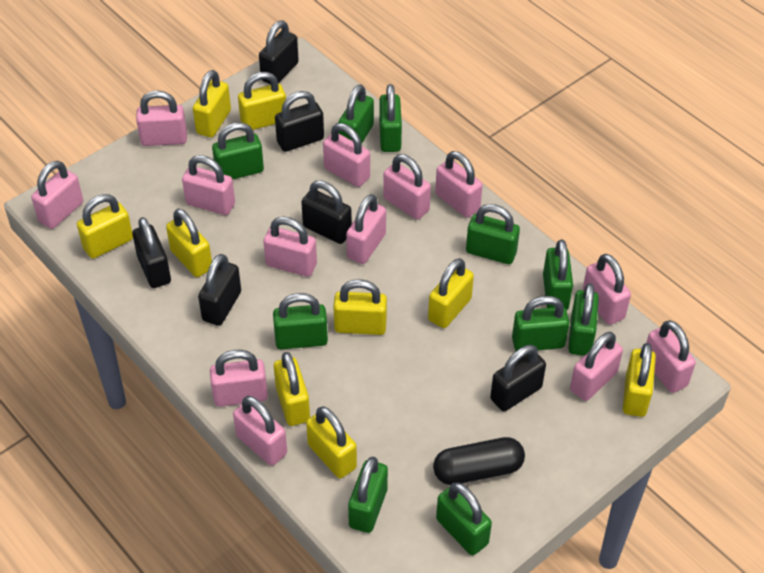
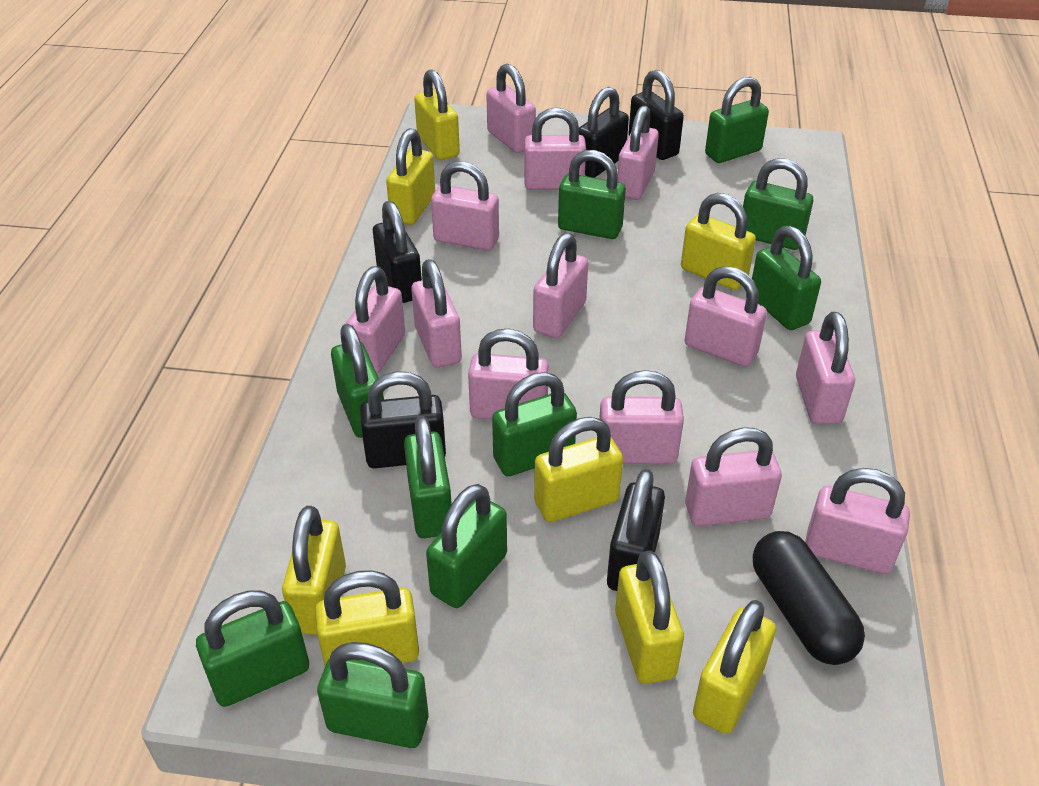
black padlock: 6 -> 5
yellow padlock: 9 -> 8

